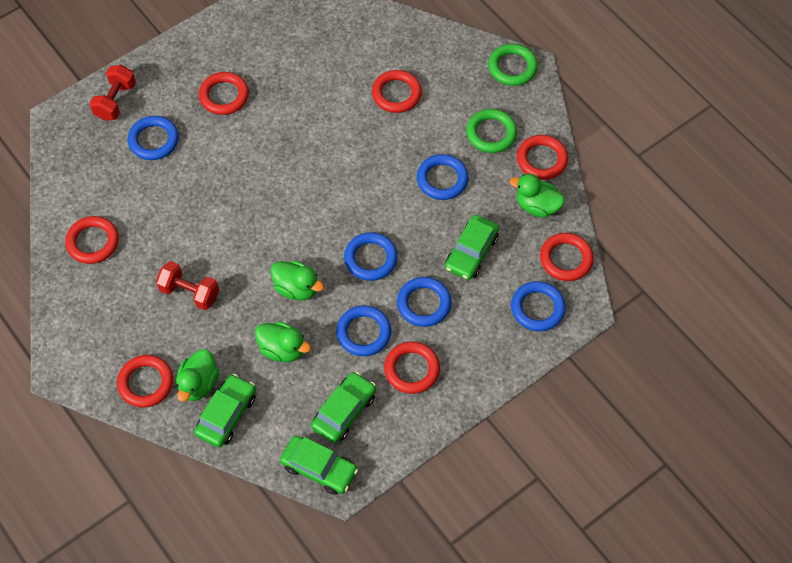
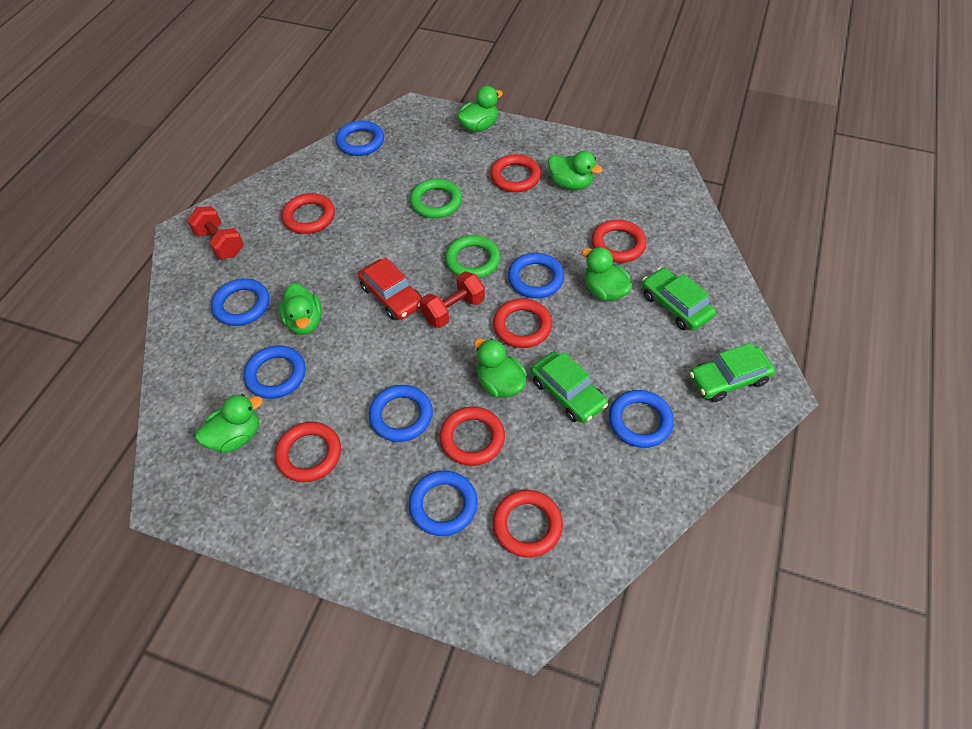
blue ring: 6 -> 7
green car: 4 -> 3
green duck: 4 -> 6
red car: 0 -> 1

